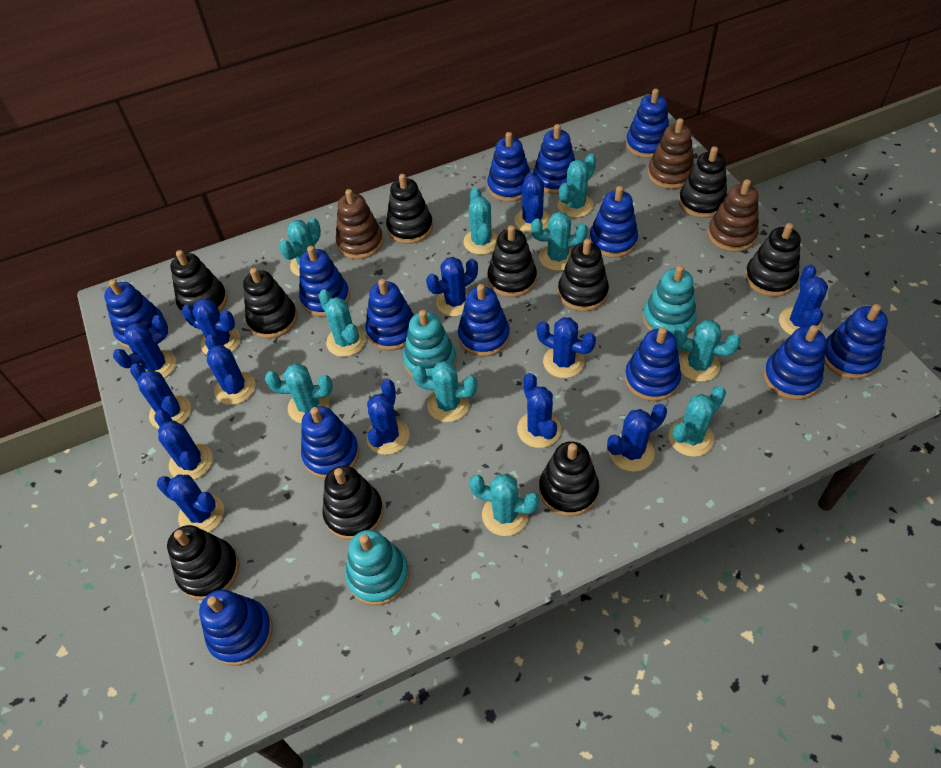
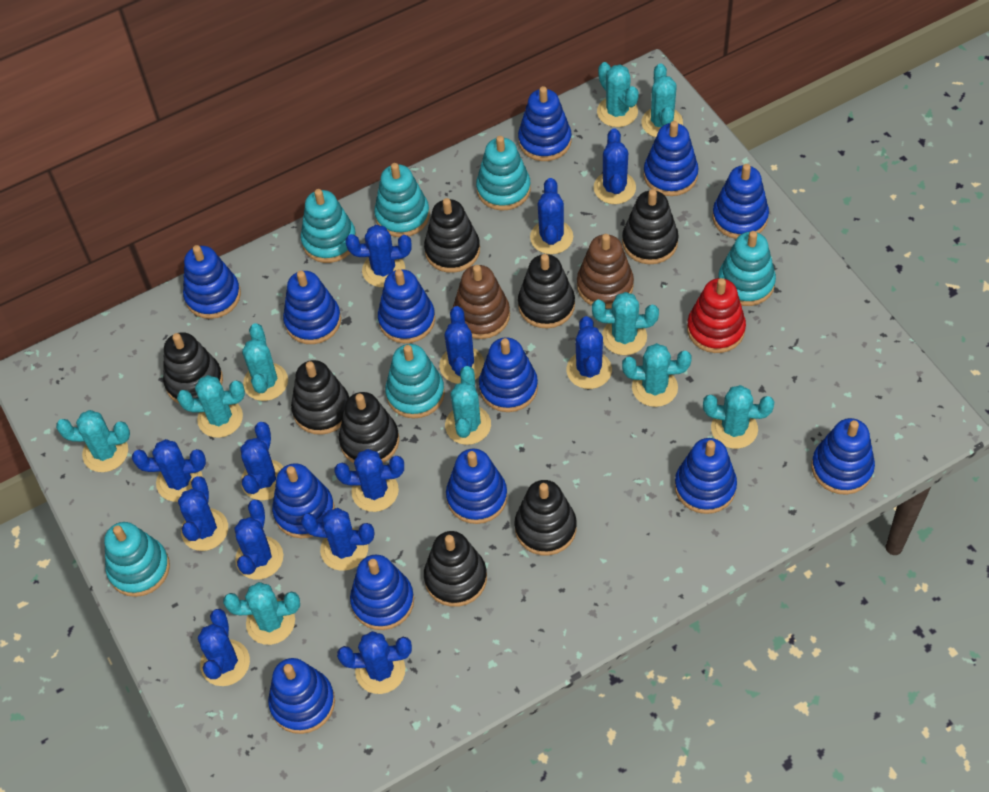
black stacking toy: 10 -> 8
brown stacking toy: 3 -> 2
red stacking toy: 0 -> 1
turquoise stacking toy: 3 -> 6

